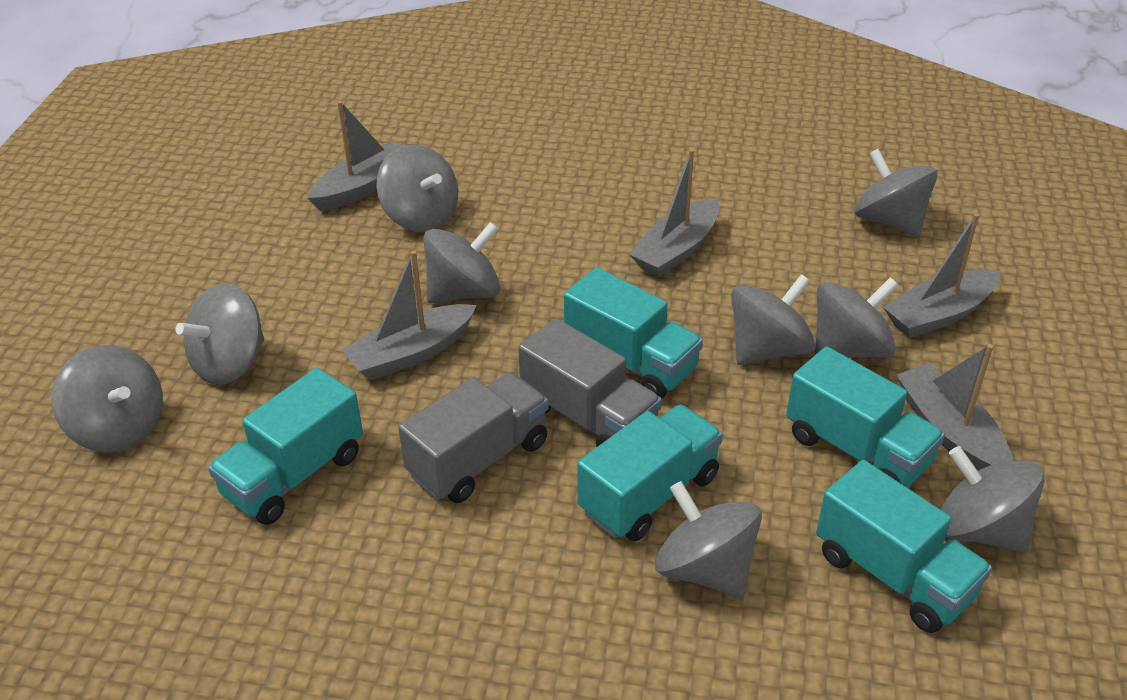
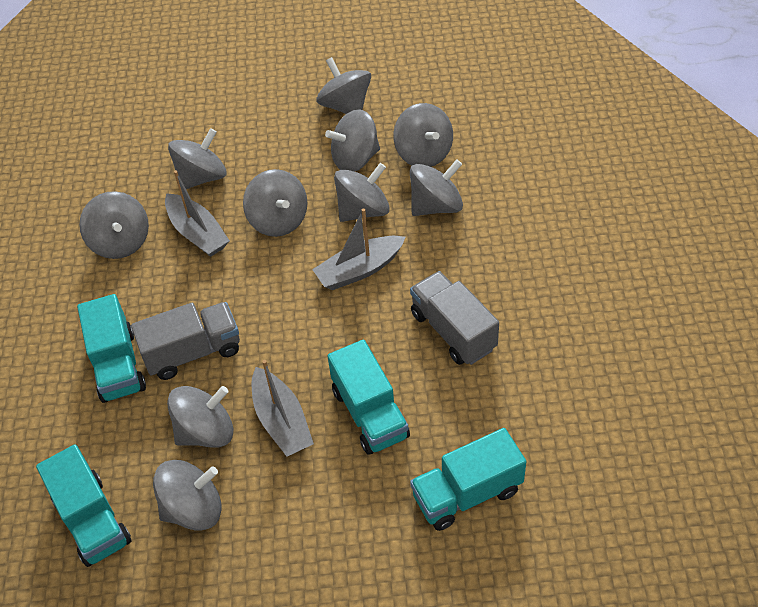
grey boat: 5 -> 3
grey spinning top: 9 -> 10
turquoise truck: 5 -> 4

